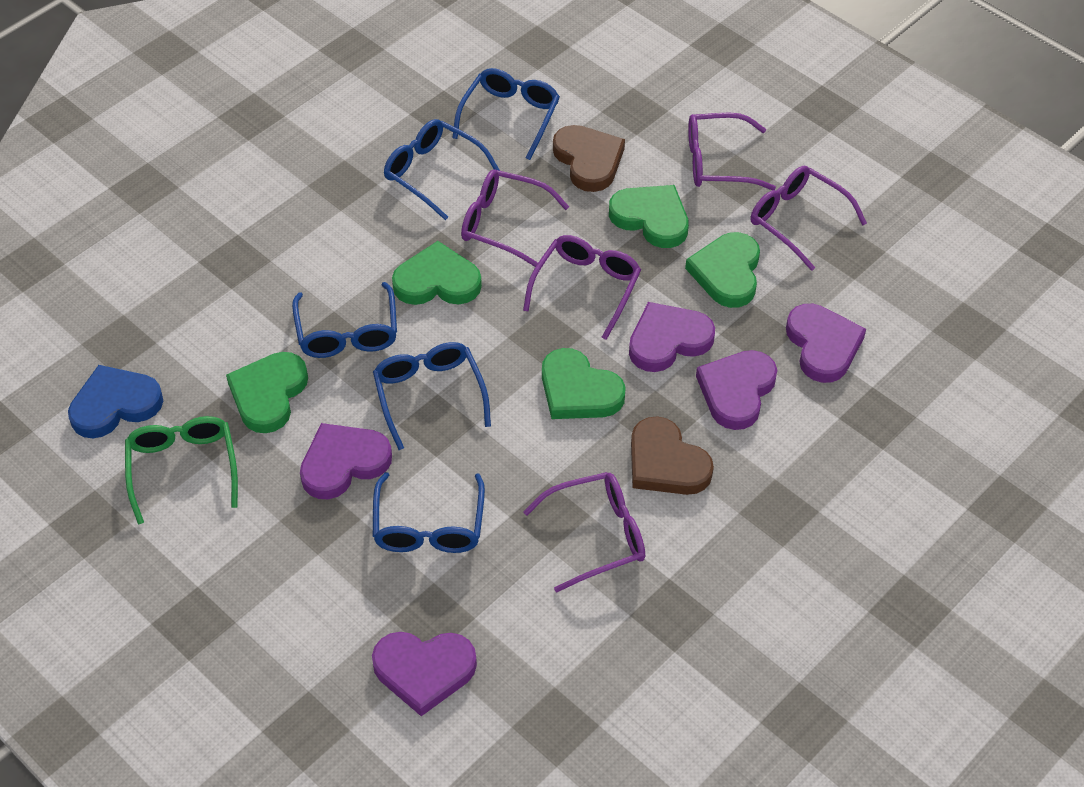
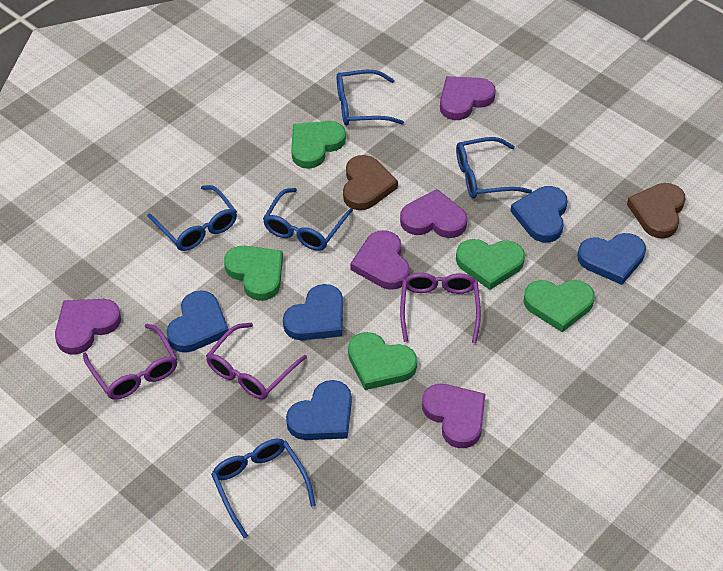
blue heart: 1 -> 5
green glasses: 1 -> 0
purple glasses: 5 -> 3

